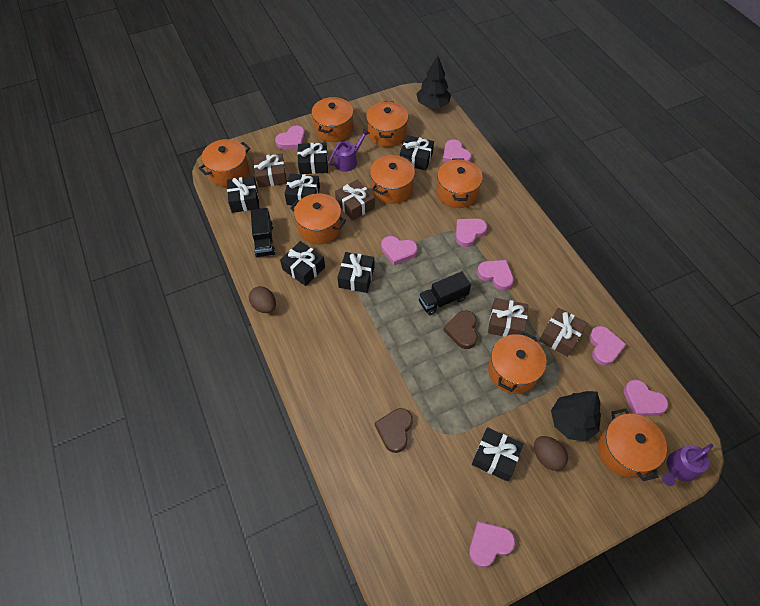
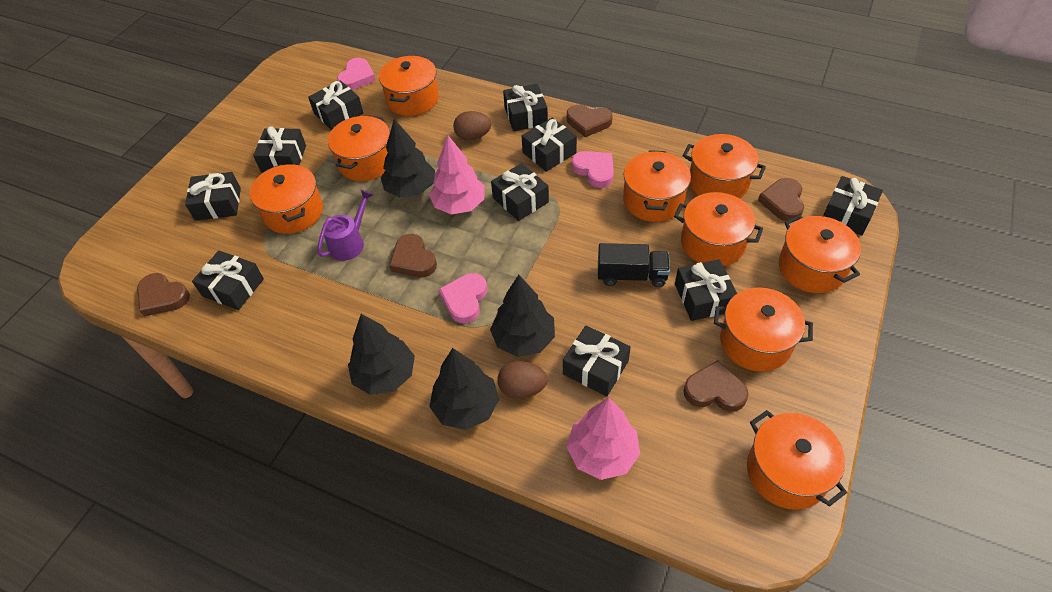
black gift: 7 -> 10
black tree: 2 -> 4
black truck: 2 -> 1
brown gift: 4 -> 0
brown heart: 2 -> 5
orange pot: 8 -> 9
pink heart: 8 -> 3
pink tree: 0 -> 2
purple watering can: 2 -> 1

